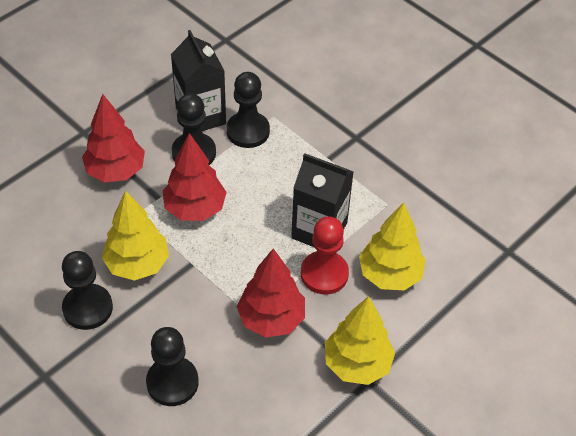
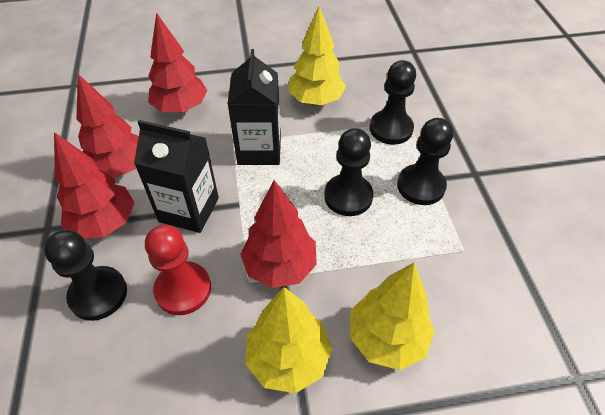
red tree: 3 -> 4

